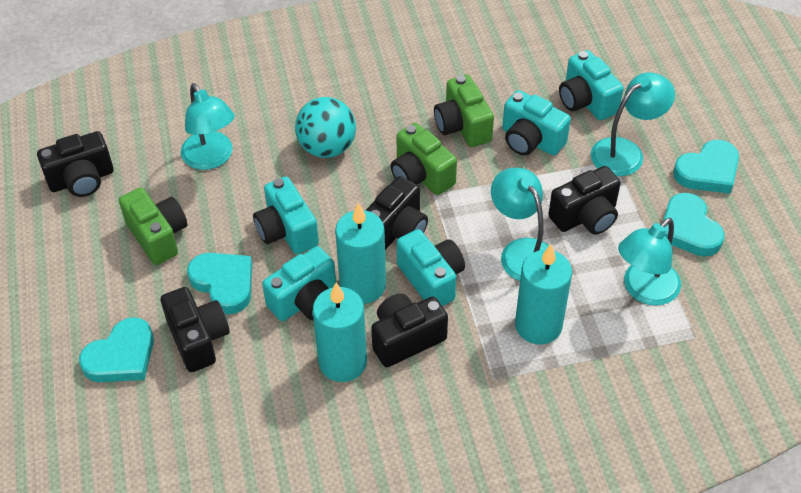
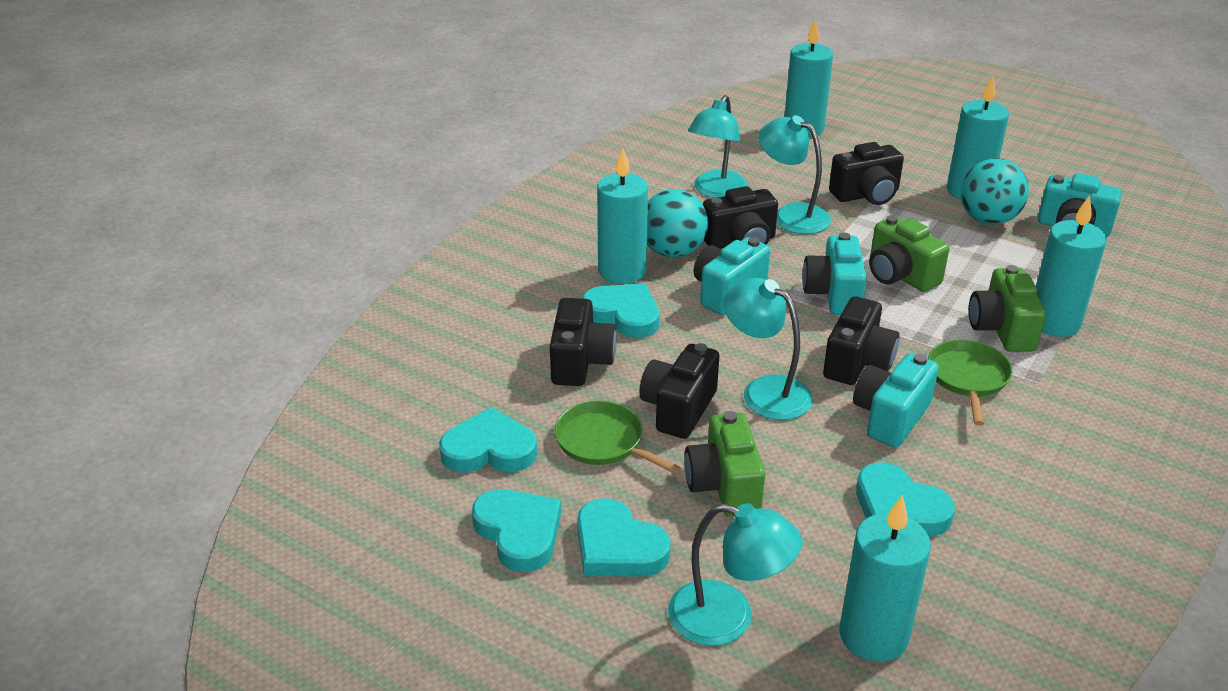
green pan: 0 -> 2
turquoise ball: 1 -> 2
turquoise camera: 5 -> 4
turquoise candle: 3 -> 5
turquoise heart: 4 -> 5

